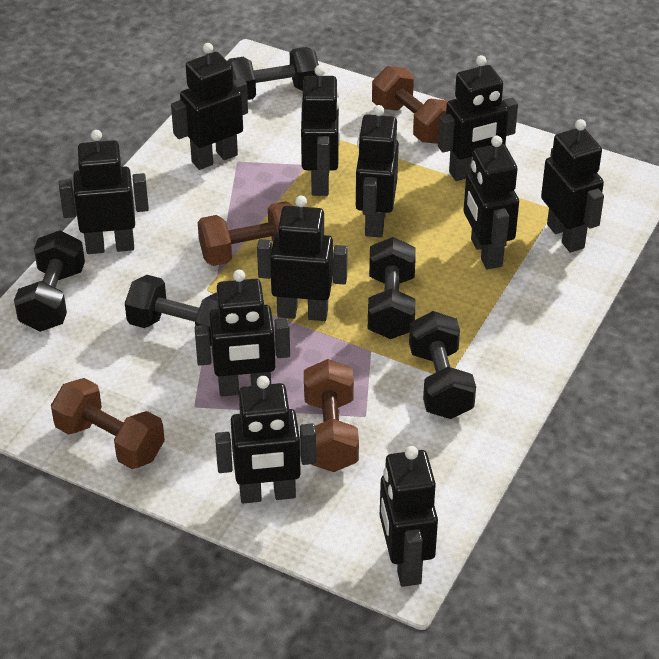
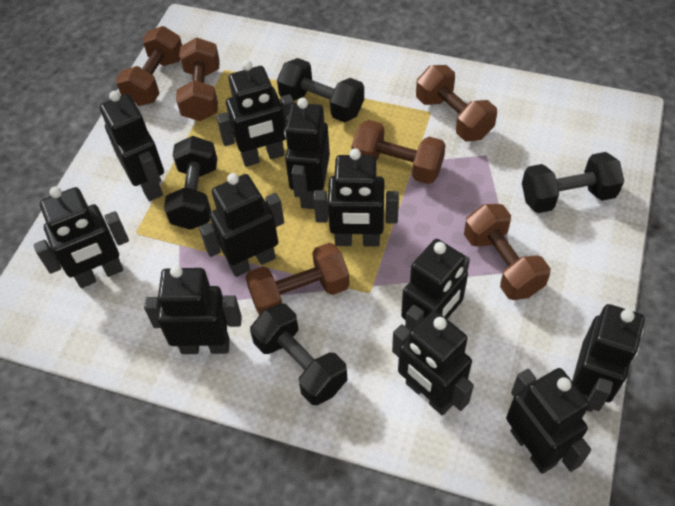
black dumbbell: 5 -> 4
brown dumbbell: 4 -> 6

